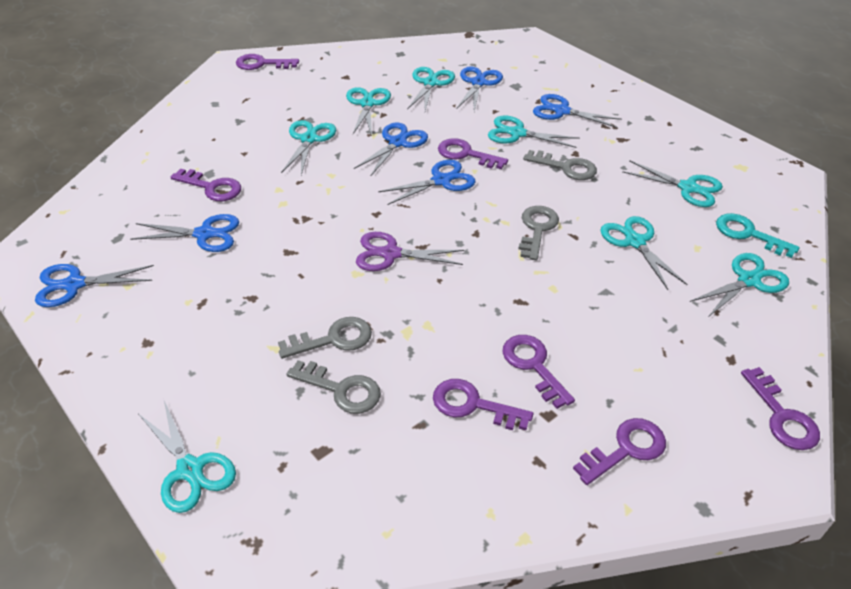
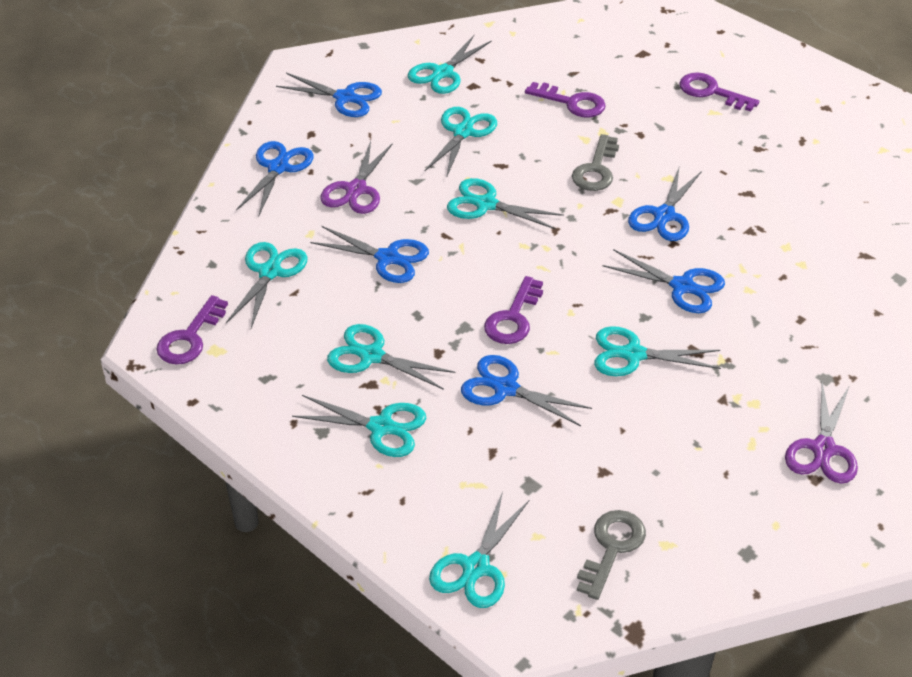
grey key: 4 -> 2
purple key: 7 -> 4
purple scissors: 1 -> 2
turquoise key: 1 -> 0

